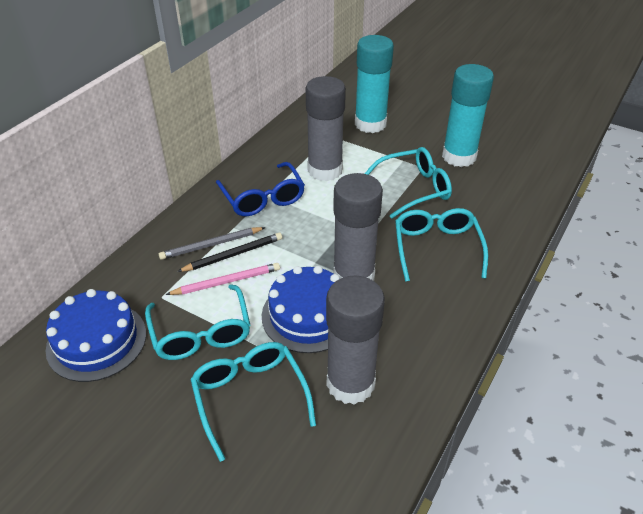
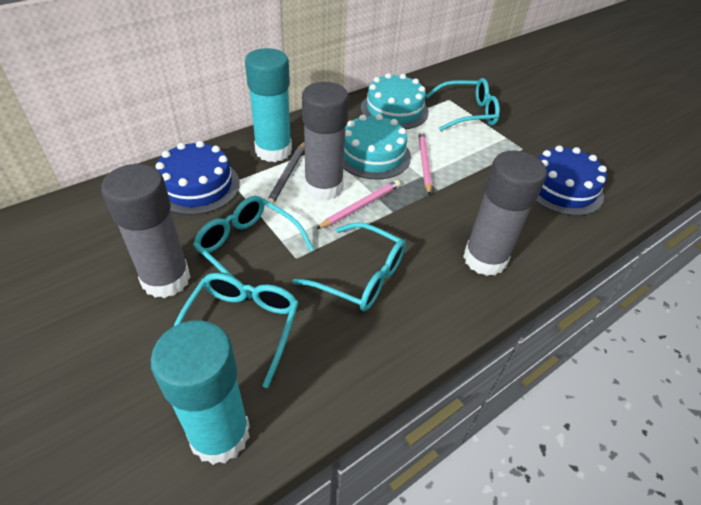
black pencil: 1 -> 0
blue glasses: 1 -> 0
pink pencil: 1 -> 2
turquoise cake: 0 -> 2

